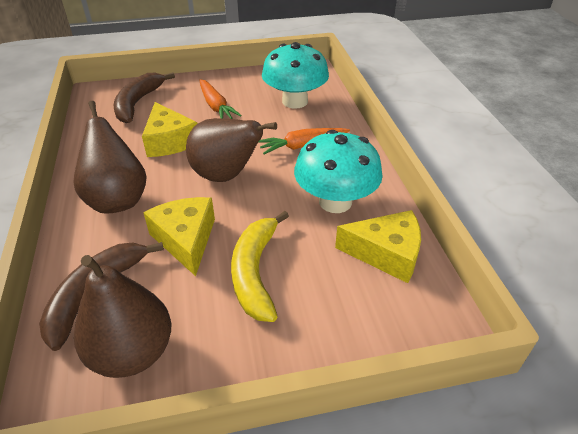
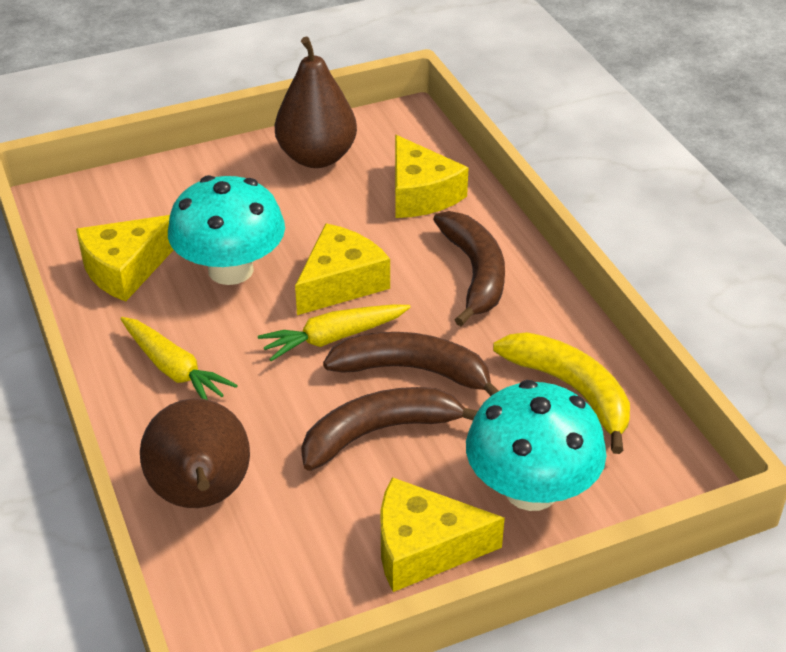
brown banana: 2 -> 3
brown pear: 3 -> 2
orange carrot: 2 -> 0
yellow carrot: 0 -> 2
yellow cheese: 3 -> 4

